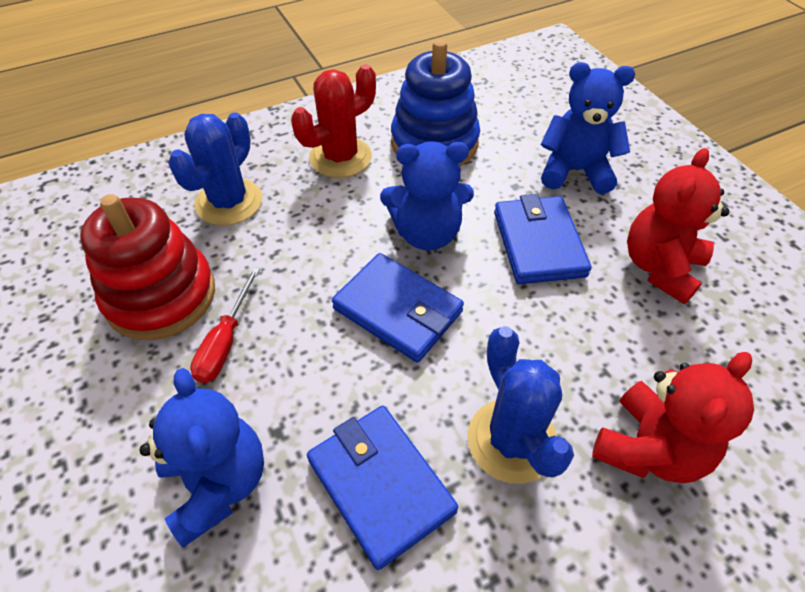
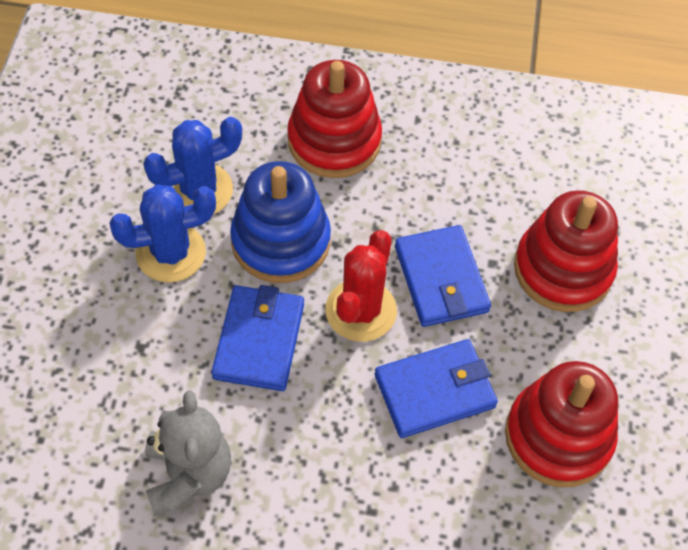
blue teddy bear: 3 -> 0
grey teddy bear: 0 -> 1
red screwdriver: 1 -> 0
red stacking toy: 1 -> 3
red teddy bear: 2 -> 0

